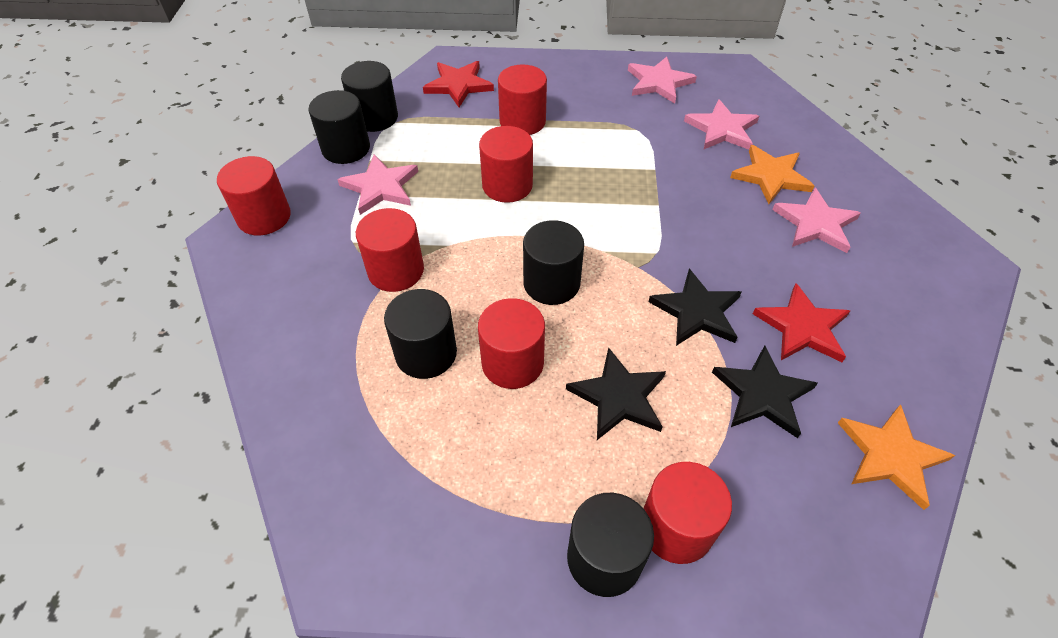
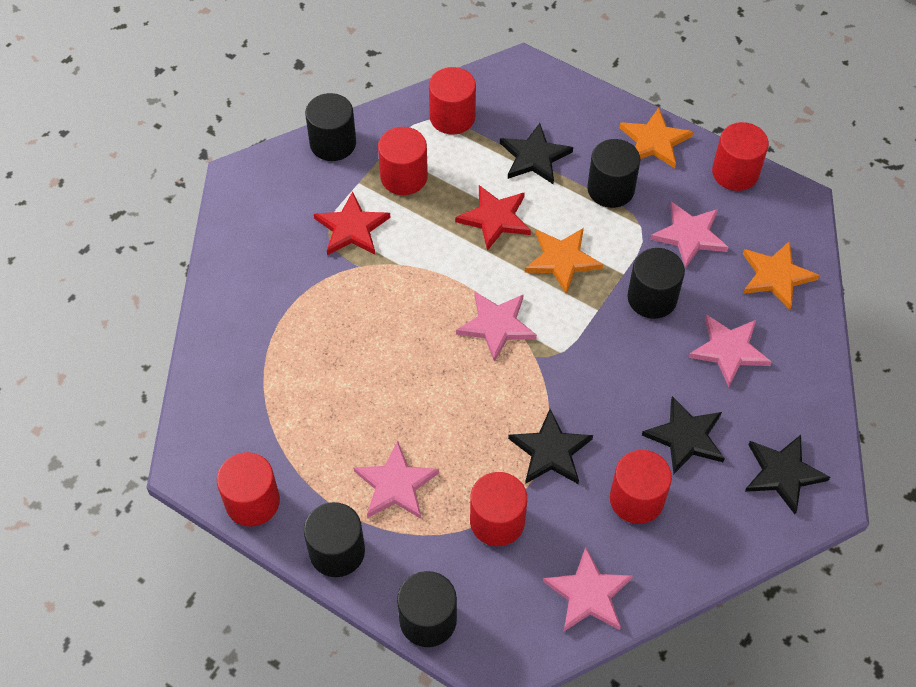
black star: 3 -> 4
orange star: 2 -> 3
pink star: 4 -> 5

